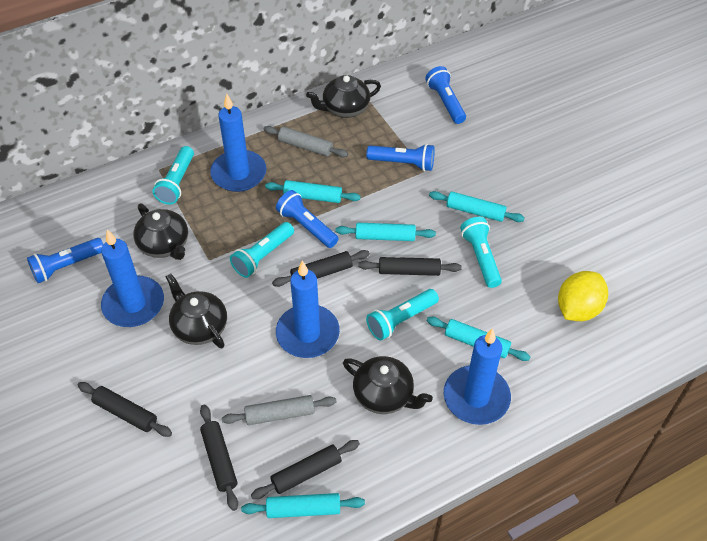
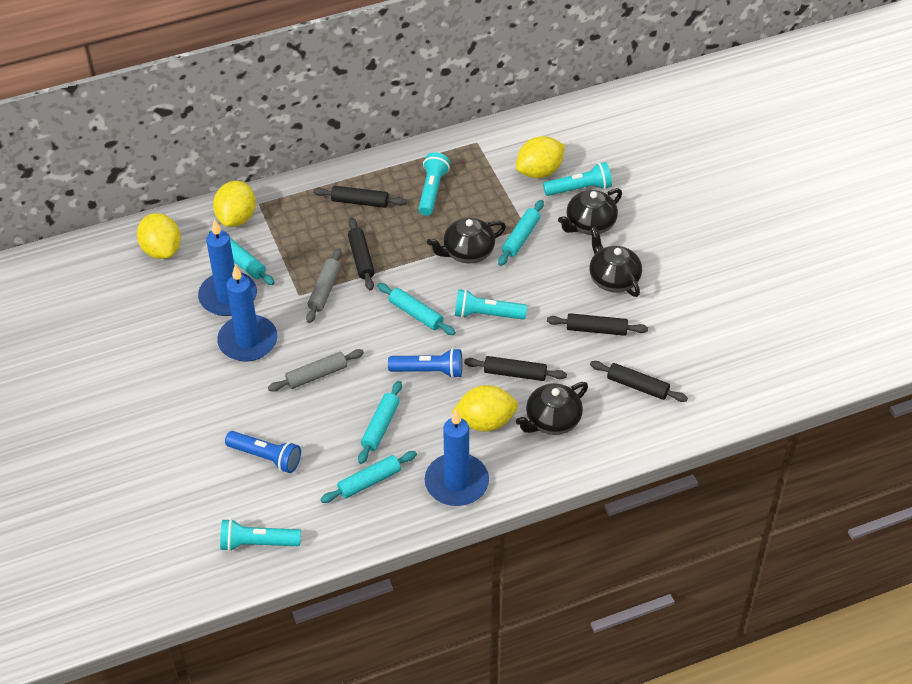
blue candle: 4 -> 3
blue flashlight: 4 -> 2
yellow lemon: 1 -> 4

